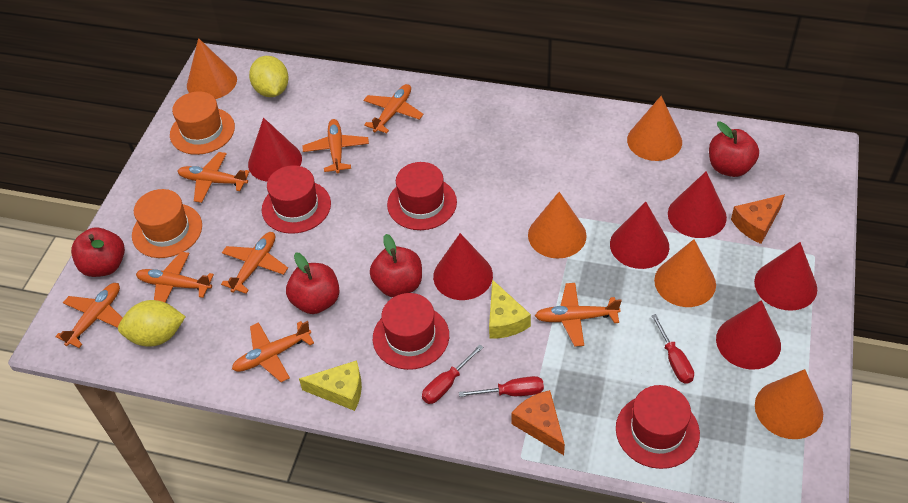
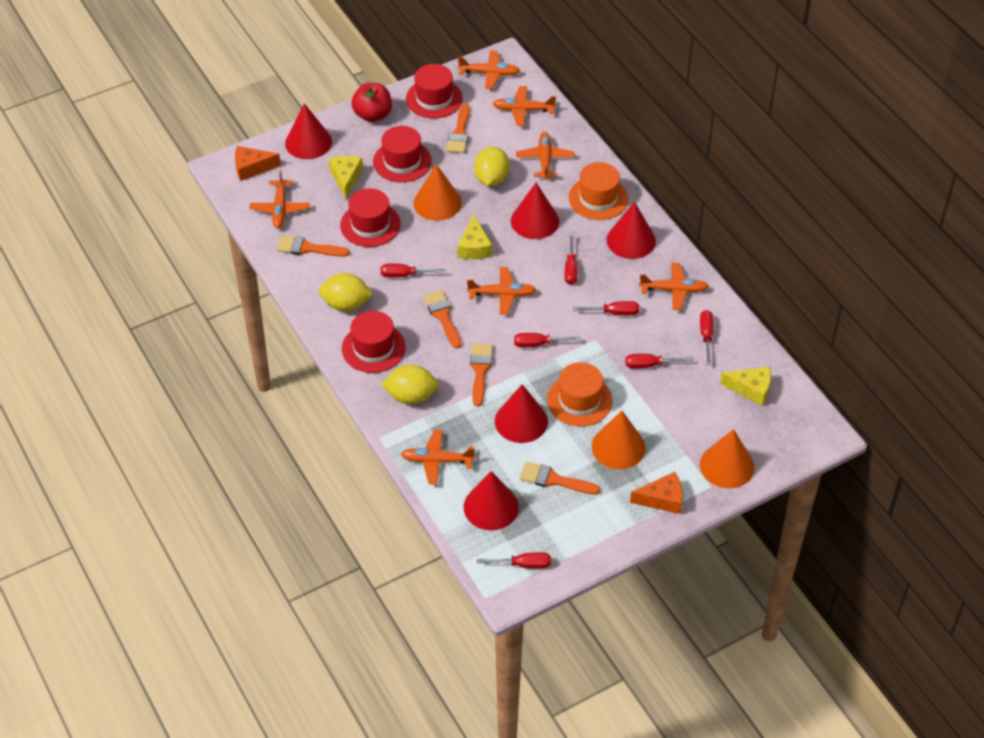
orange brush: 0 -> 5
orange cone: 5 -> 3
orange plane: 8 -> 7
red apple: 4 -> 1
red cone: 6 -> 5
red screwdriver: 3 -> 7
yellow cheese: 2 -> 3
yellow lemon: 2 -> 3

